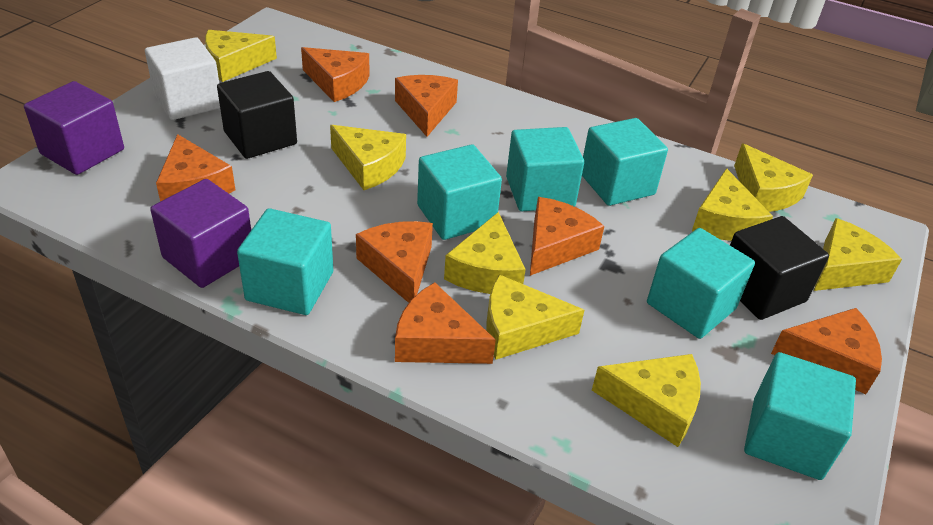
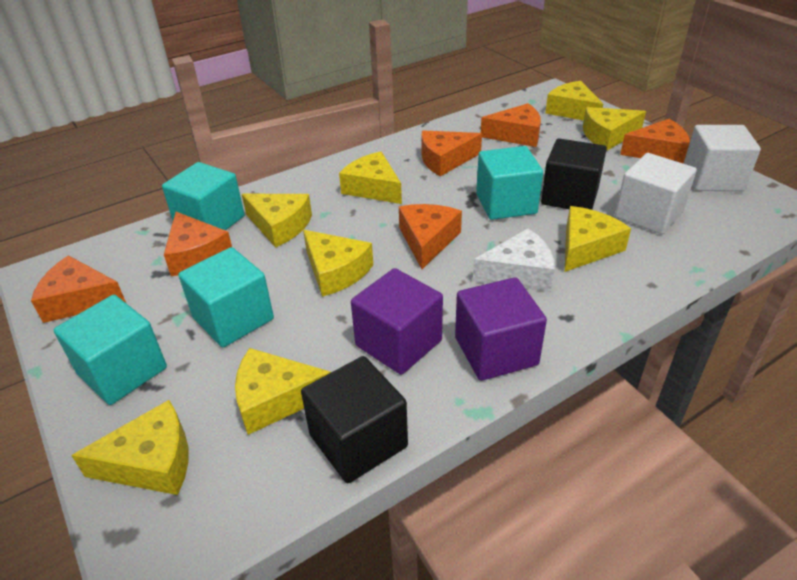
orange cheese: 7 -> 6
turquoise cube: 6 -> 4
white cheese: 0 -> 1
white cube: 1 -> 2

